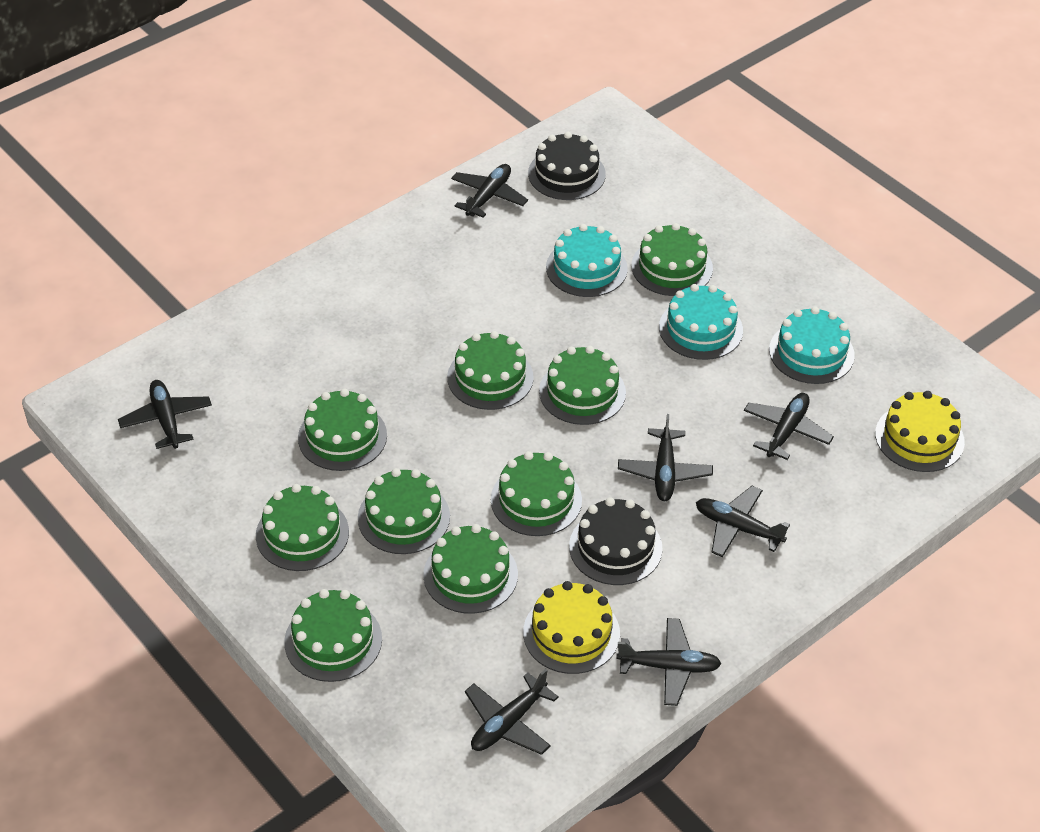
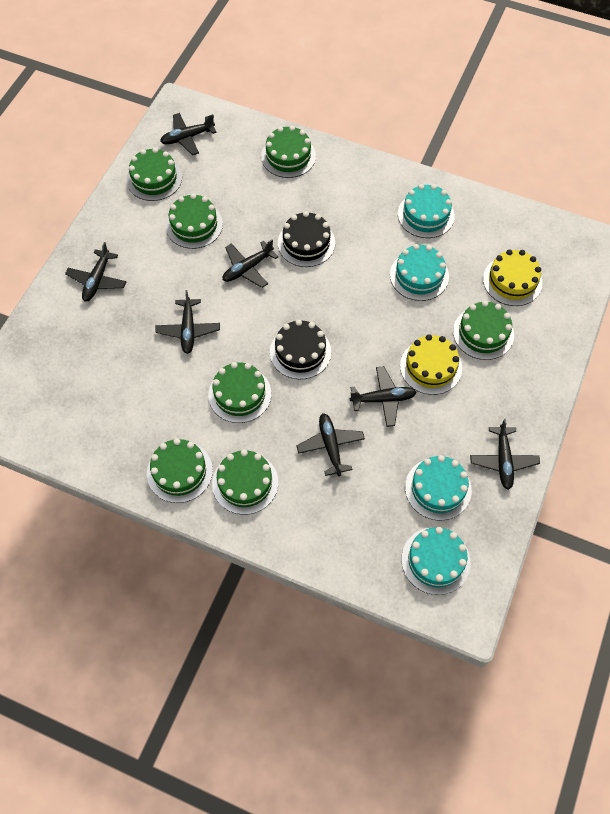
green cake: 9 -> 7
turquoise cake: 3 -> 4

